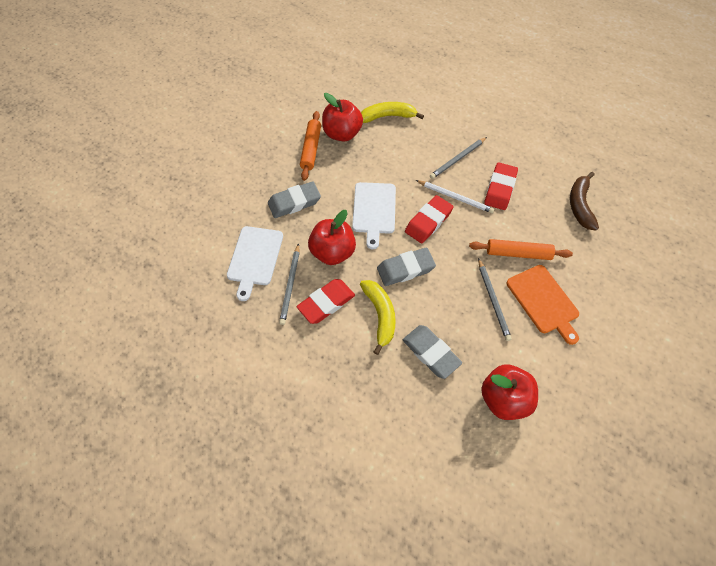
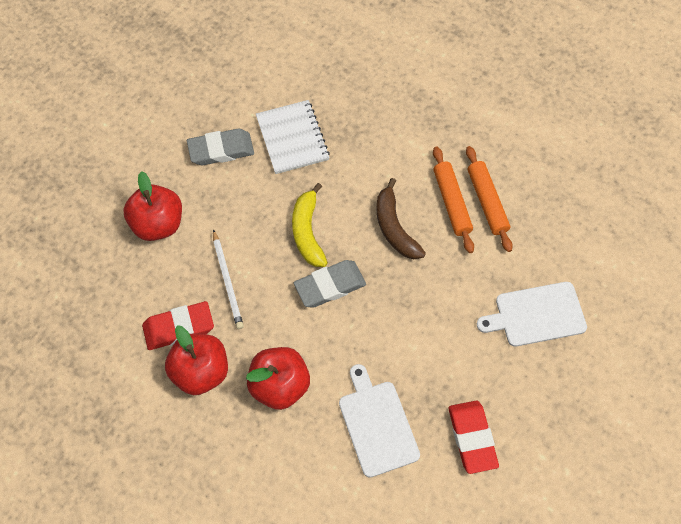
grey eraser: 3 -> 2
grey pencil: 3 -> 0
orange cutting board: 1 -> 0
red eraser: 3 -> 2
white notebook: 0 -> 1
yellow banana: 2 -> 1

